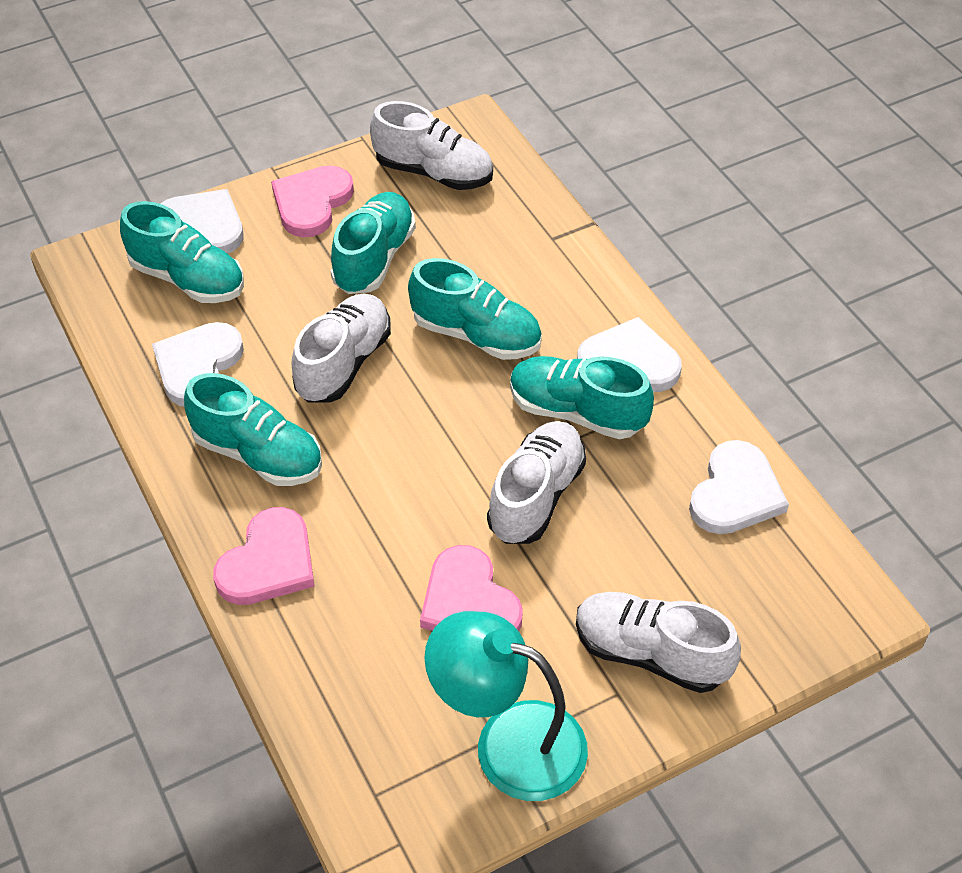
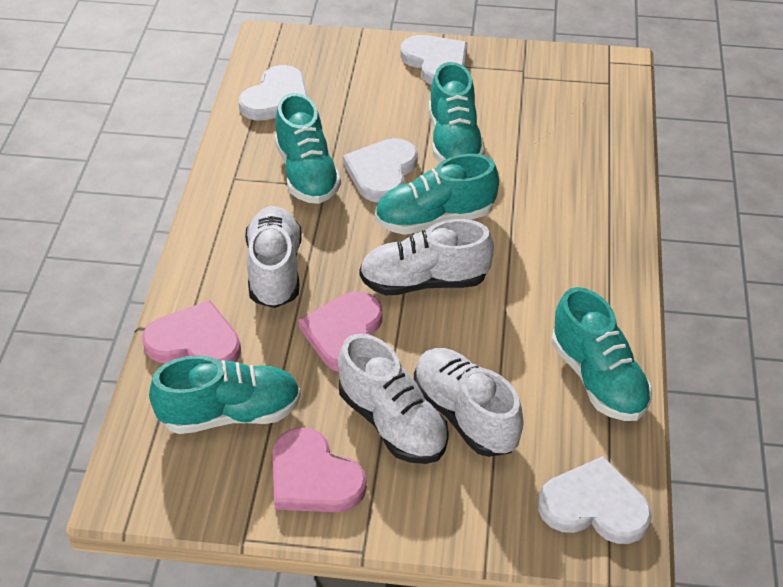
turquoise lamp: 1 -> 0

